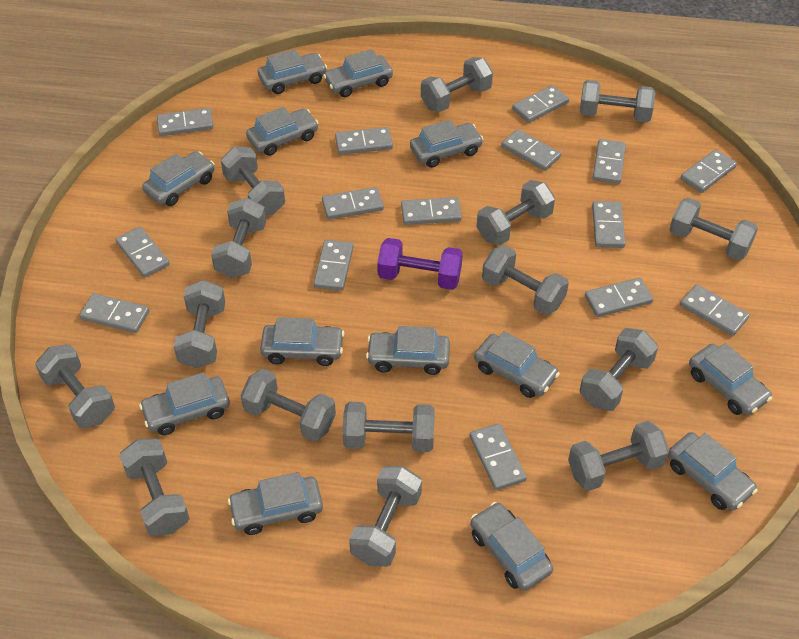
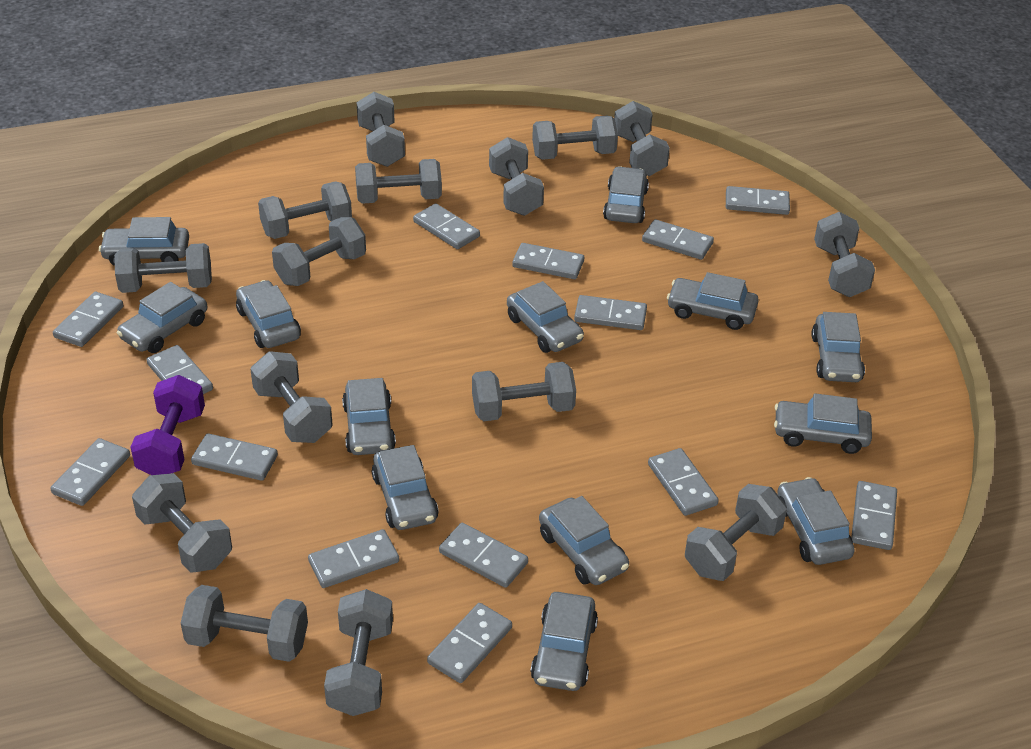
grey domino: 15 -> 14

